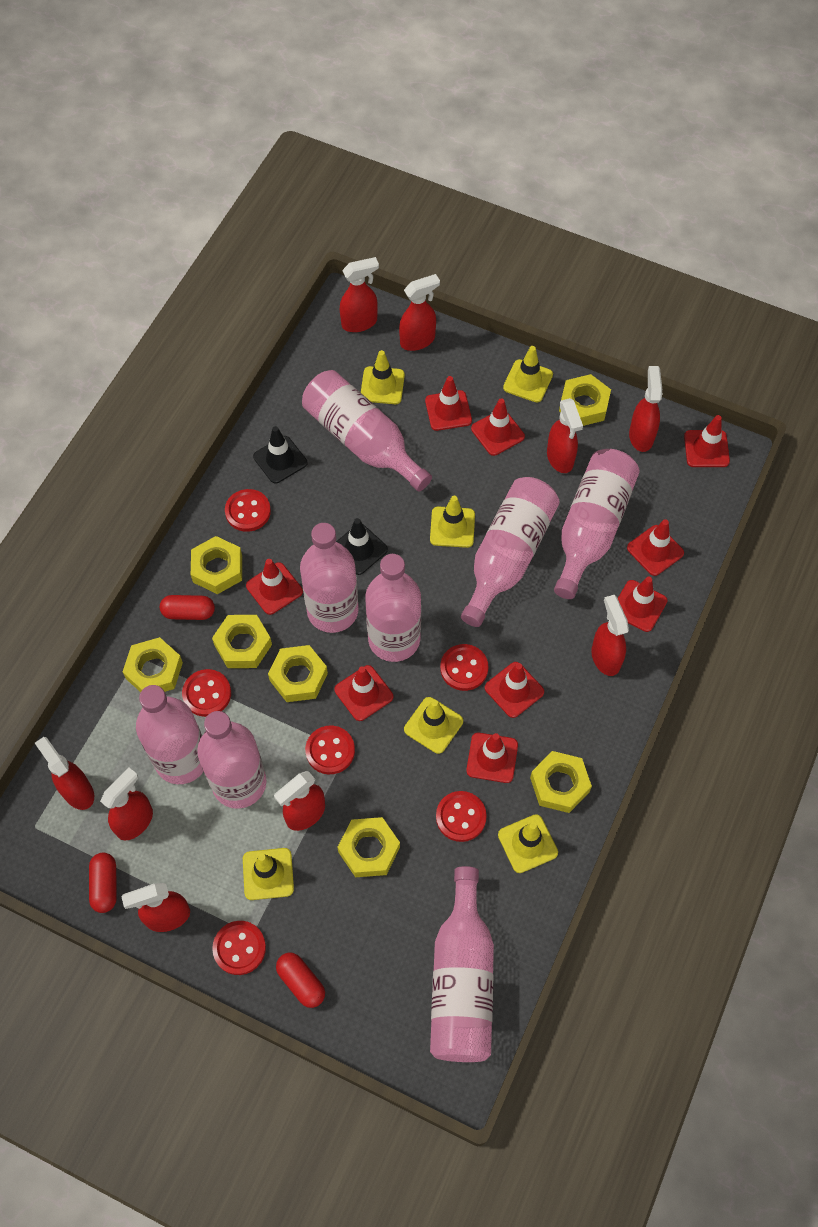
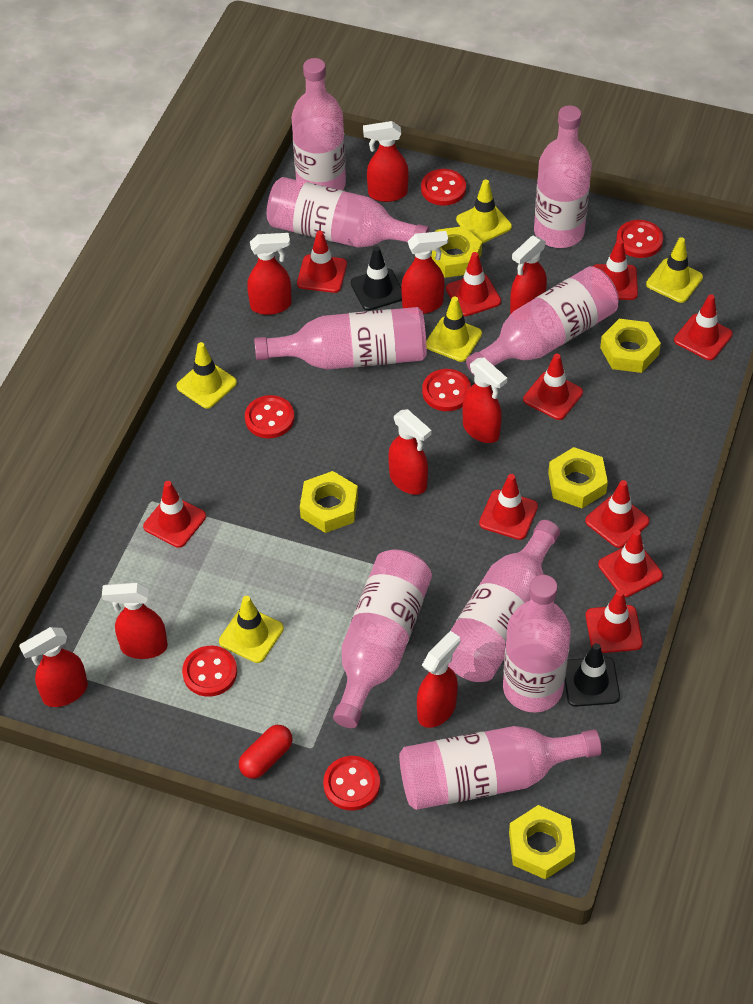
pink bottle: 8 -> 9
red capsule: 3 -> 1
red traffic cone: 9 -> 10
yellow nut: 7 -> 5
yellow traffic cone: 6 -> 5

